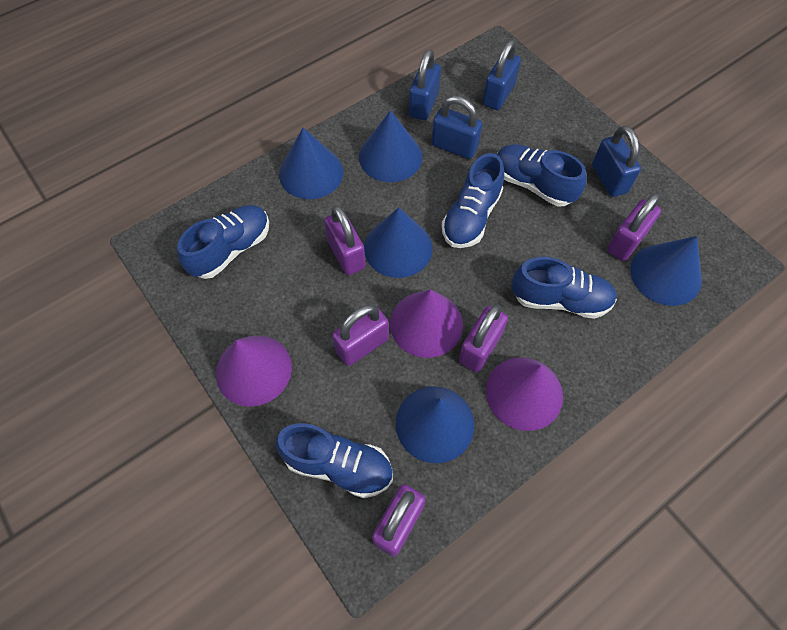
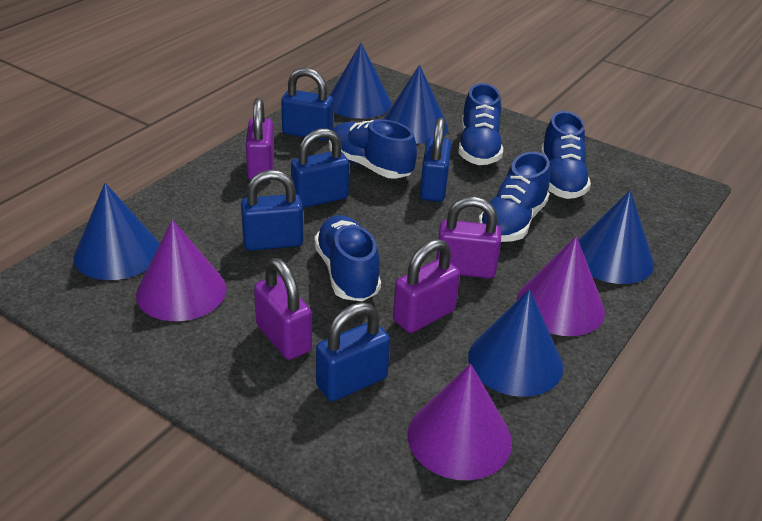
blue padlock: 4 -> 5
purple padlock: 5 -> 4

